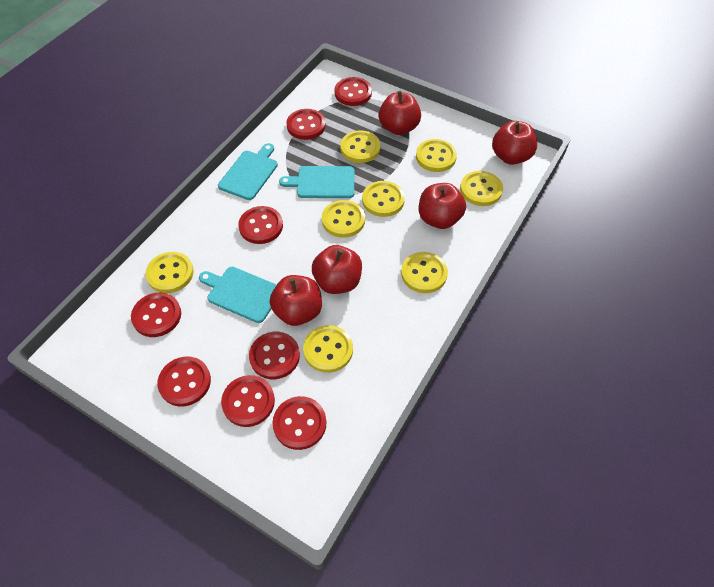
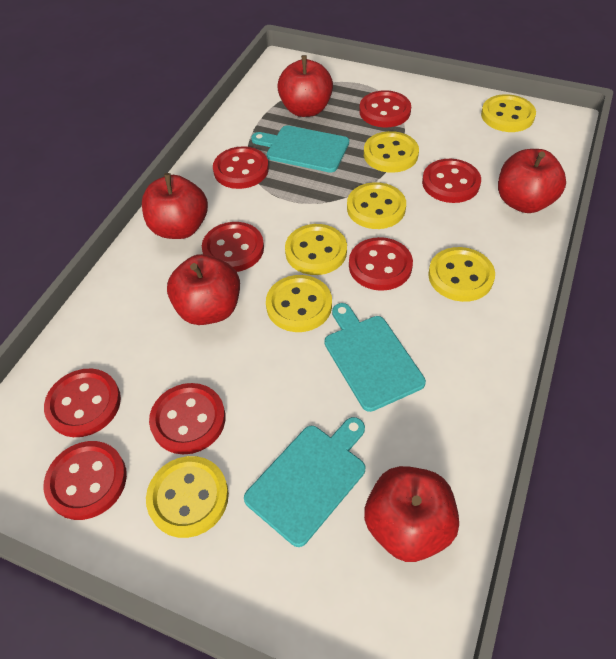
yellow button: 8 -> 7

